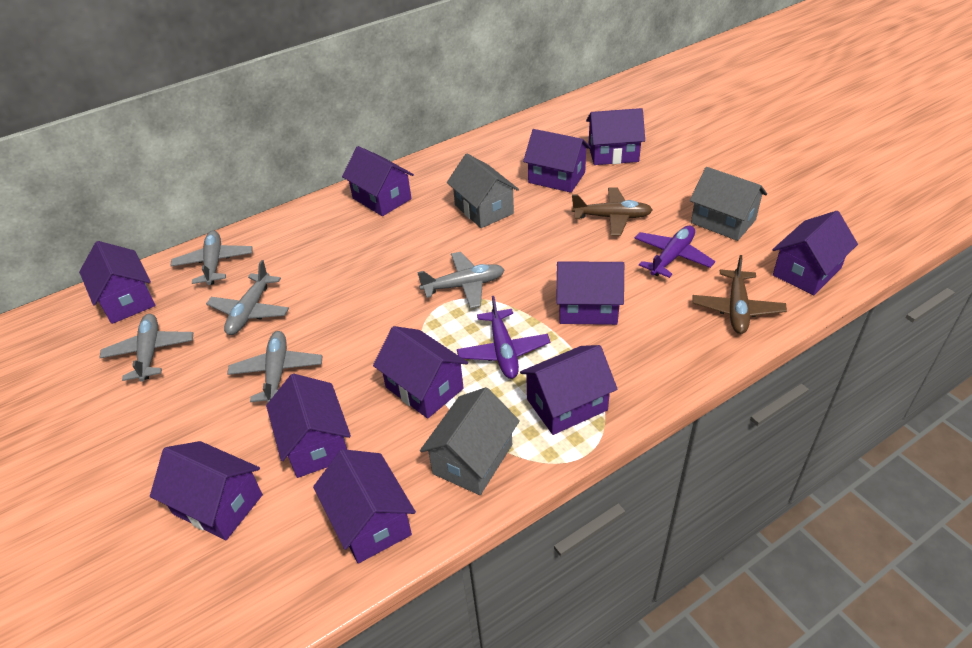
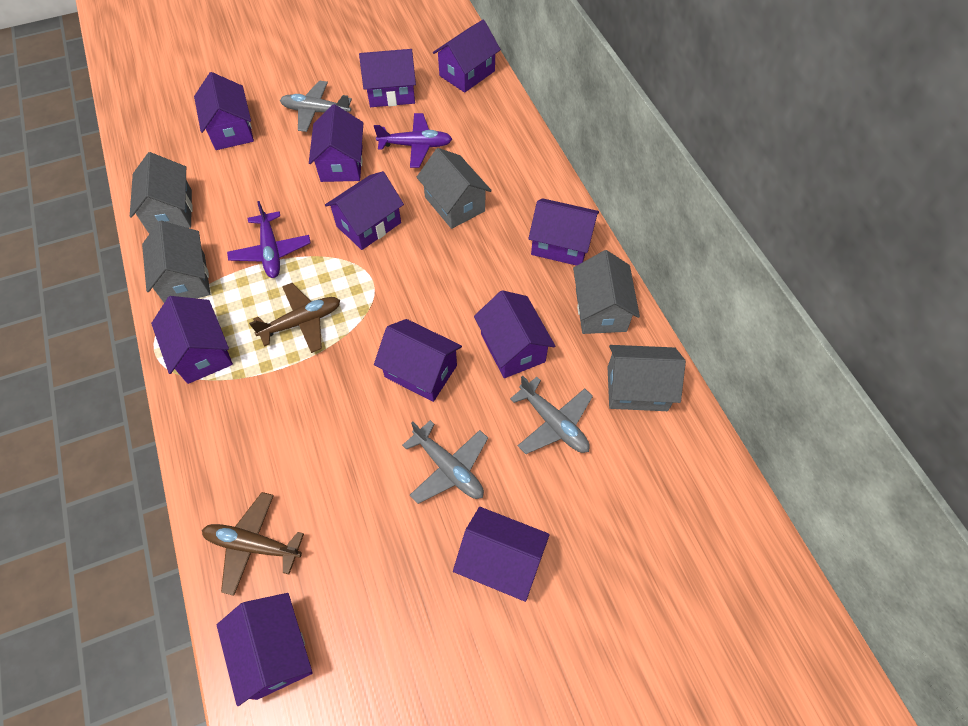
grey house: 3 -> 5
grey plane: 5 -> 3

